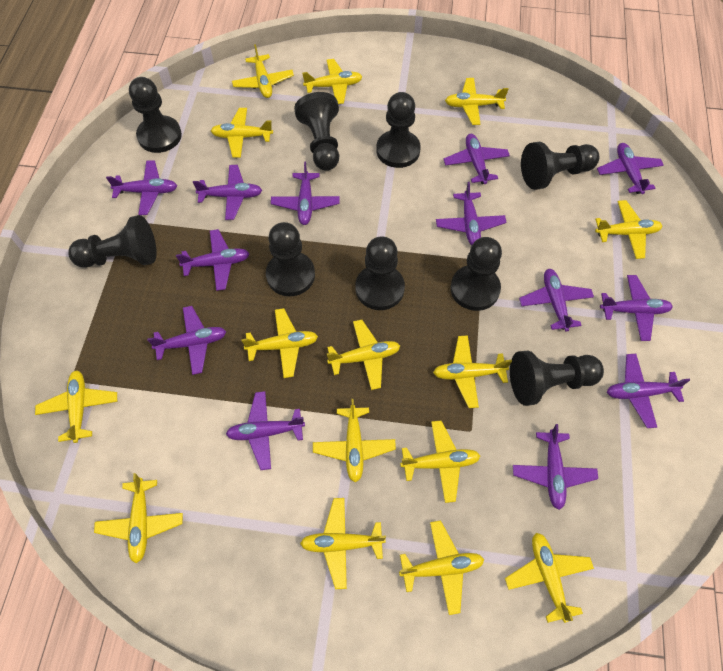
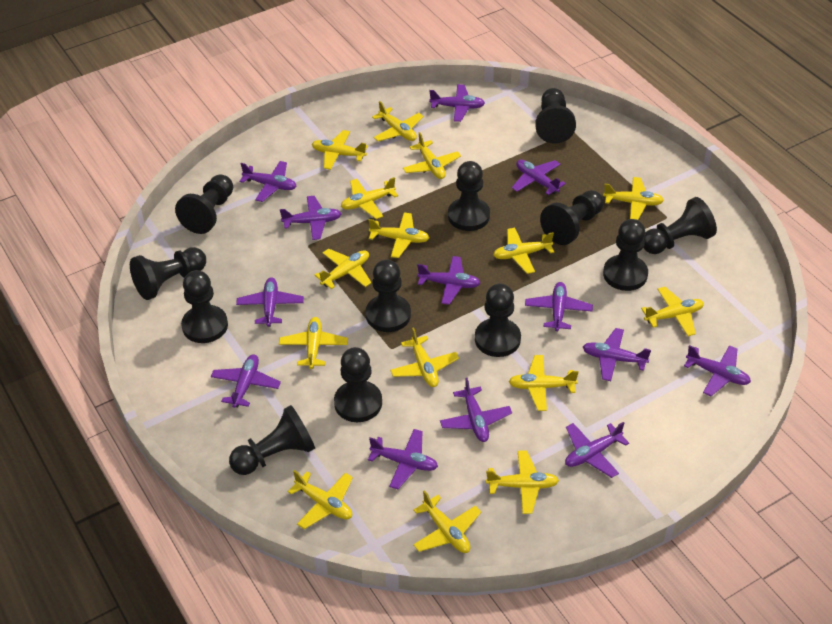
black pawn: 9 -> 12

